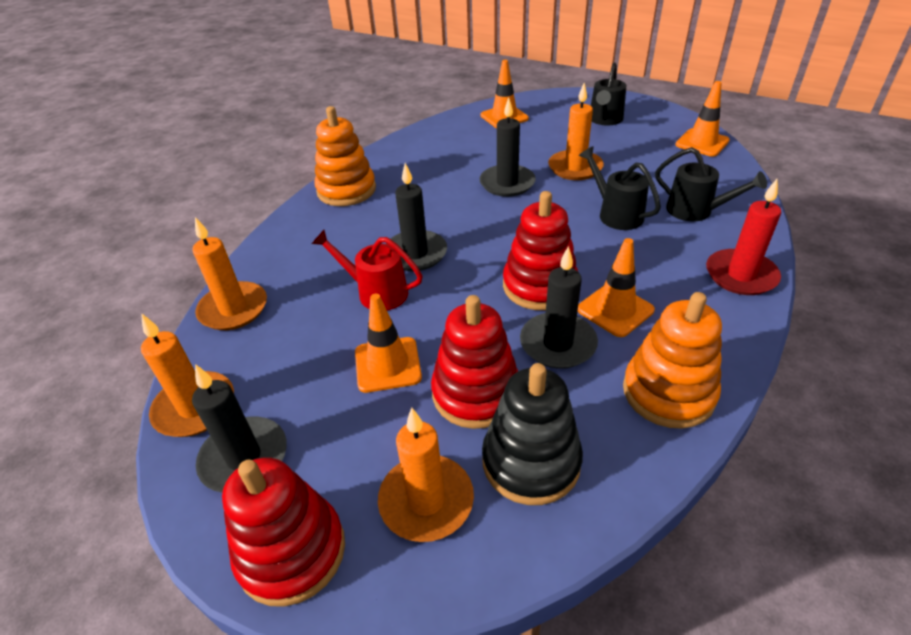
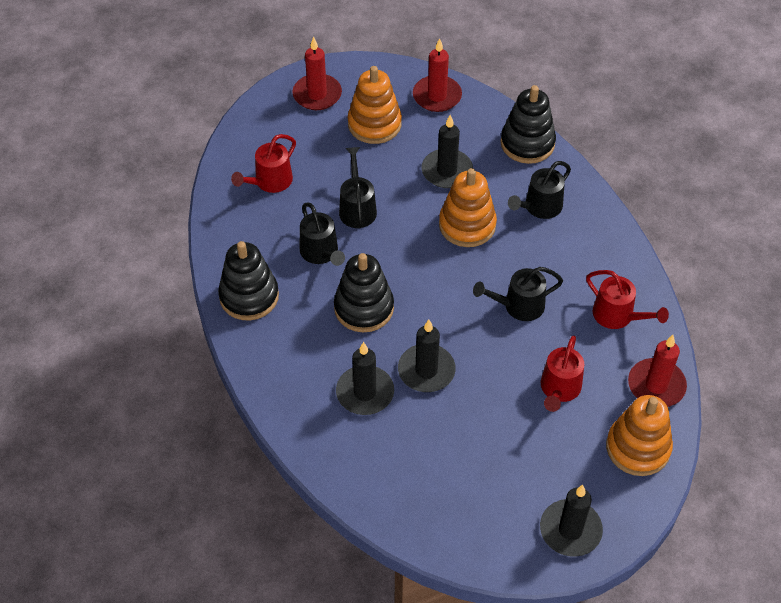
black stacking toy: 1 -> 3
black watering can: 3 -> 4
orange candle: 4 -> 0
orange stacking toy: 2 -> 3
orange traffic cone: 4 -> 0
red candle: 1 -> 3
red stacking toy: 3 -> 0
red watering can: 1 -> 3

